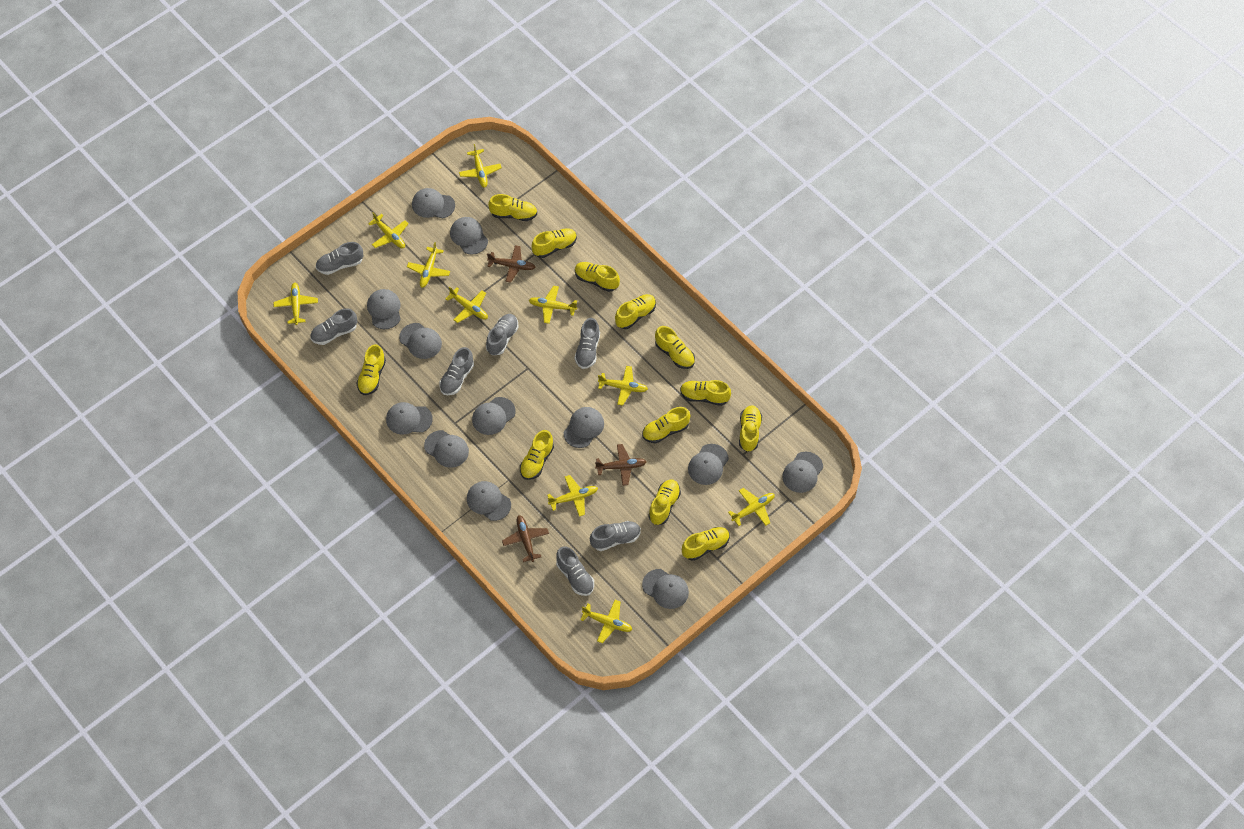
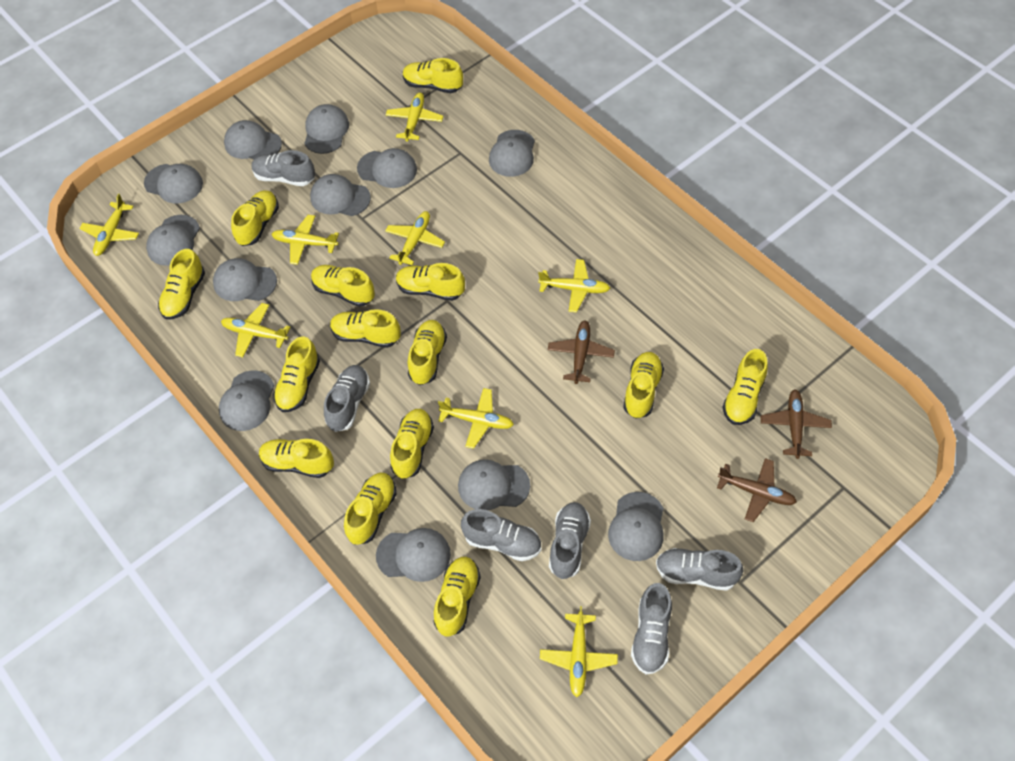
grey shoe: 7 -> 6
yellow plane: 10 -> 8
yellow shoe: 12 -> 14

